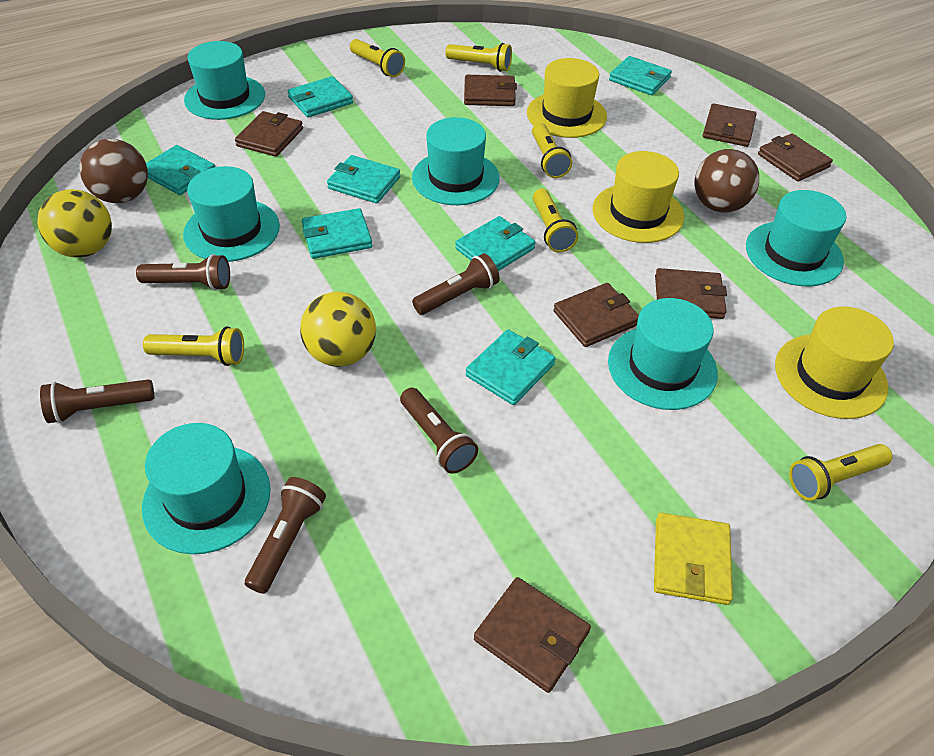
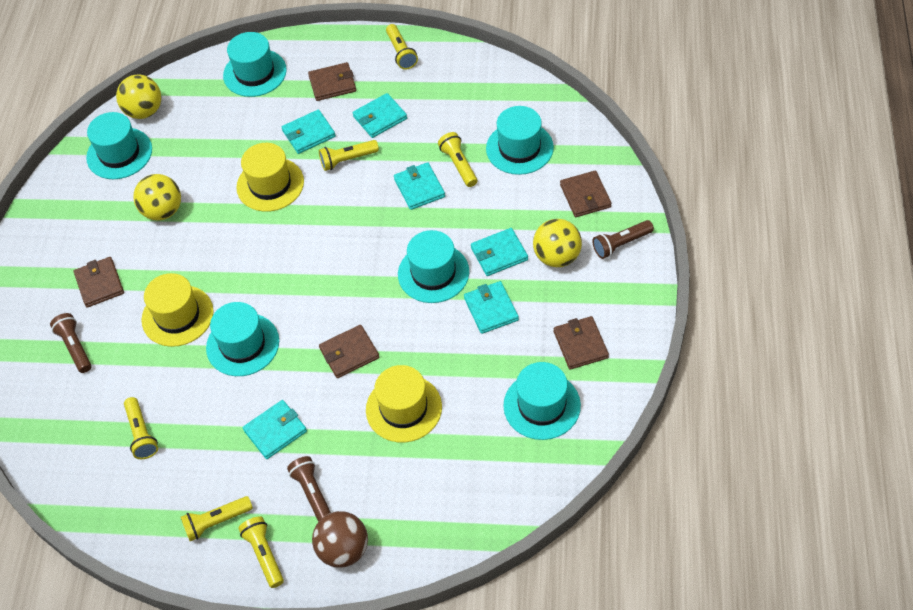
brown ball: 2 -> 1
brown flashlight: 5 -> 3
brown wallet: 7 -> 5
turquoise wallet: 7 -> 6
yellow ball: 2 -> 3
yellow wallet: 1 -> 0

